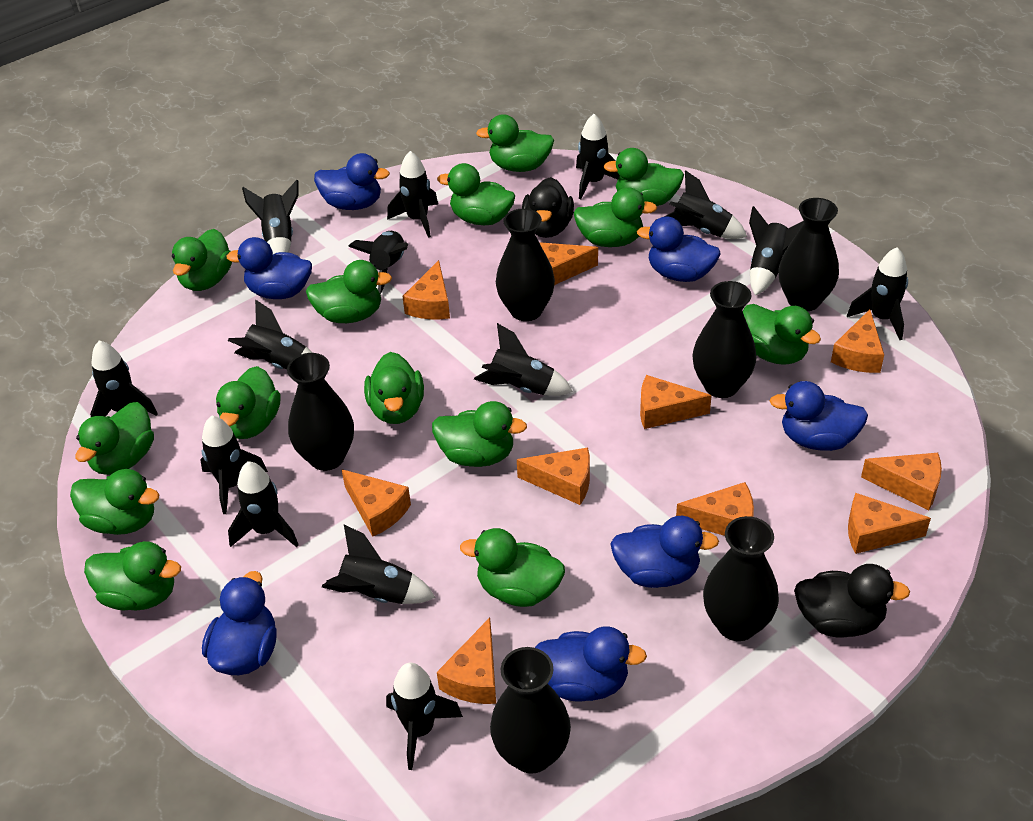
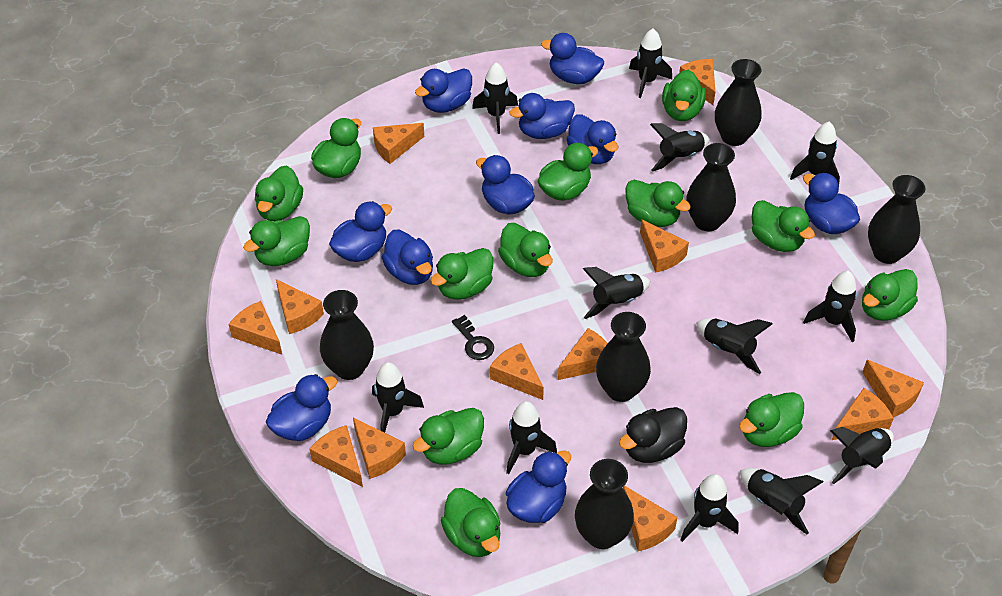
black duck: 2 -> 1
black key: 0 -> 1
black rocket: 14 -> 12
blue duck: 7 -> 10
green duck: 14 -> 13
orange cheese: 10 -> 12

